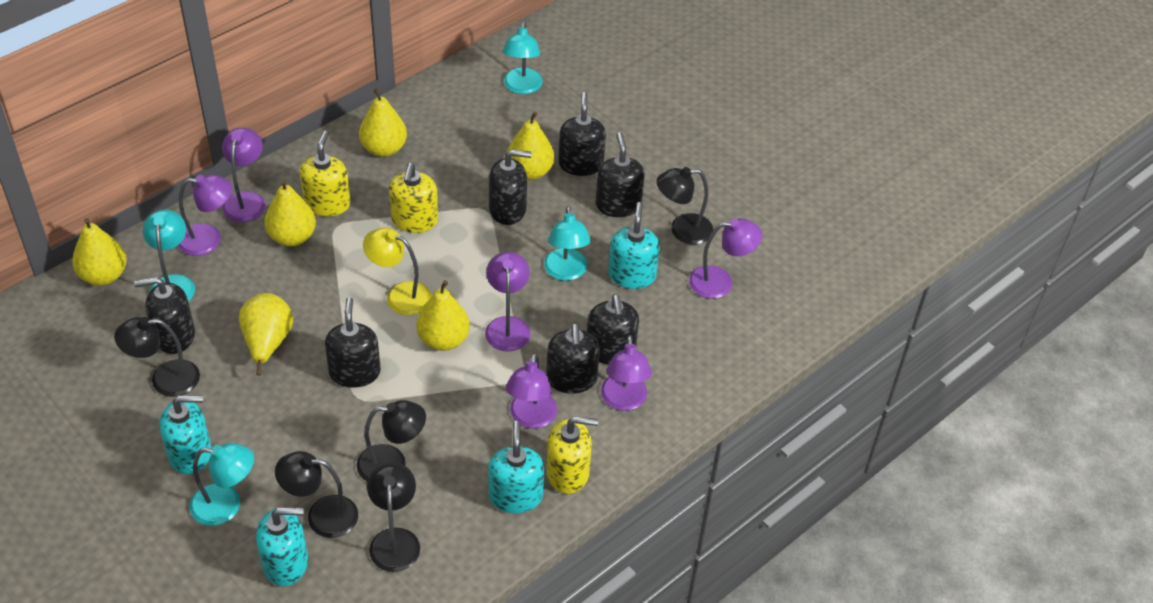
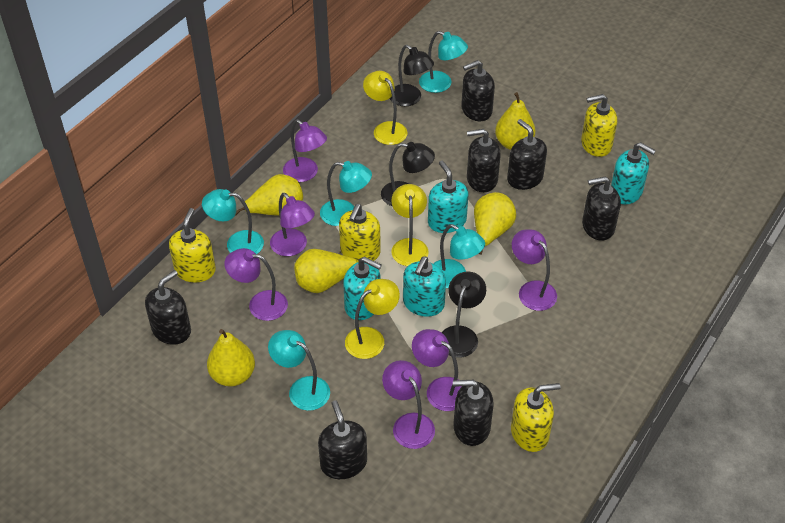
black lamp: 5 -> 3
turquoise lamp: 4 -> 5
yellow lamp: 1 -> 3
yellow pear: 6 -> 5
yellow soap dispenser: 3 -> 4

